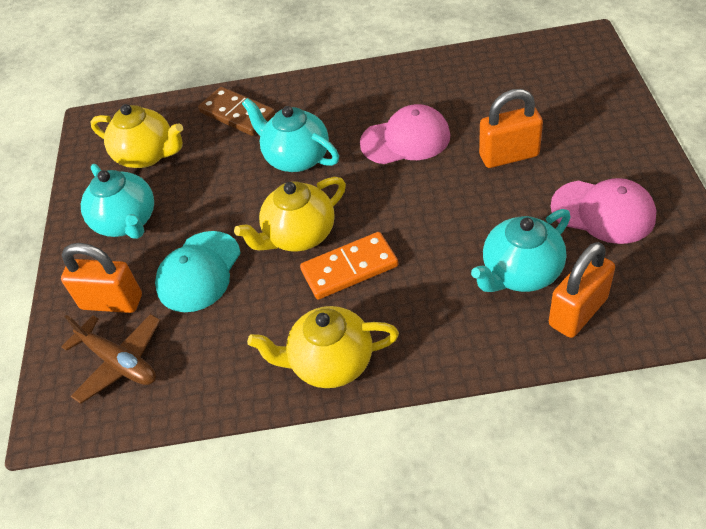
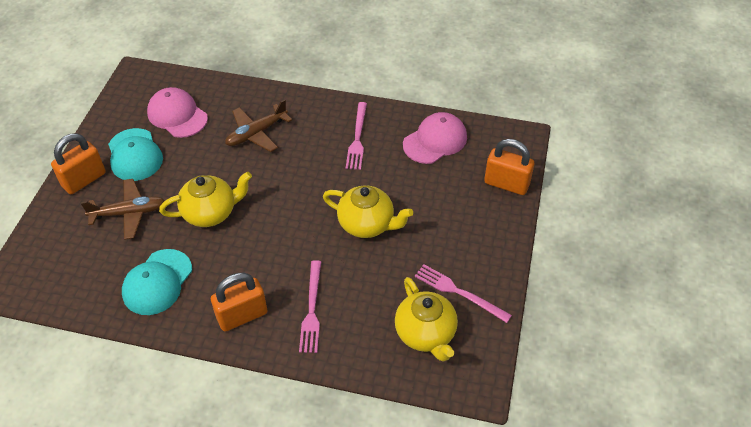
brown domino: 1 -> 0
brown plane: 1 -> 2
orange domino: 1 -> 0
pink fork: 0 -> 3
turquoise cap: 1 -> 2
turquoise teapot: 3 -> 0

